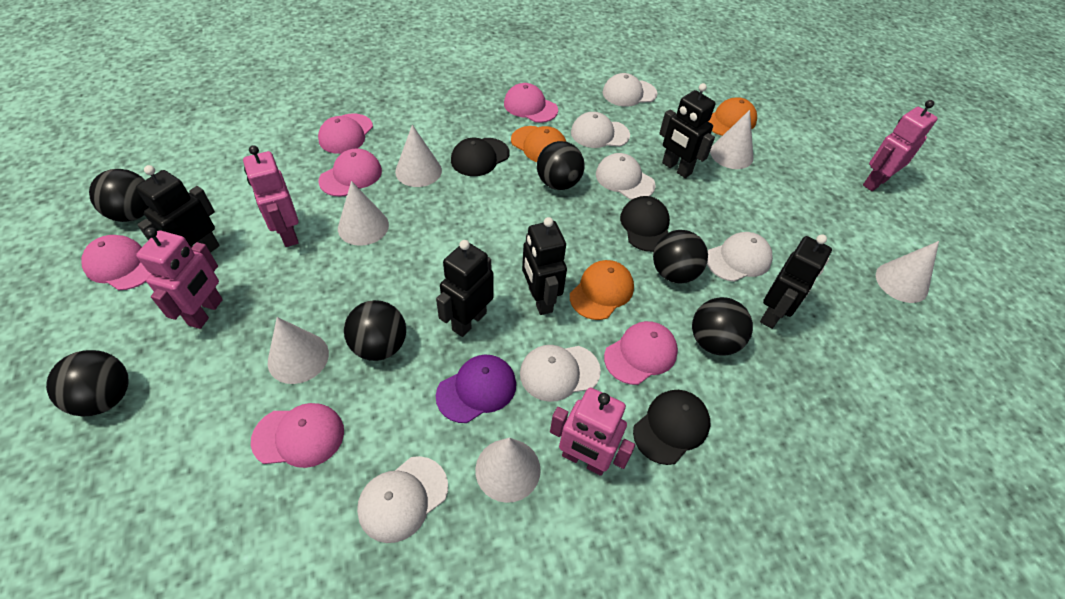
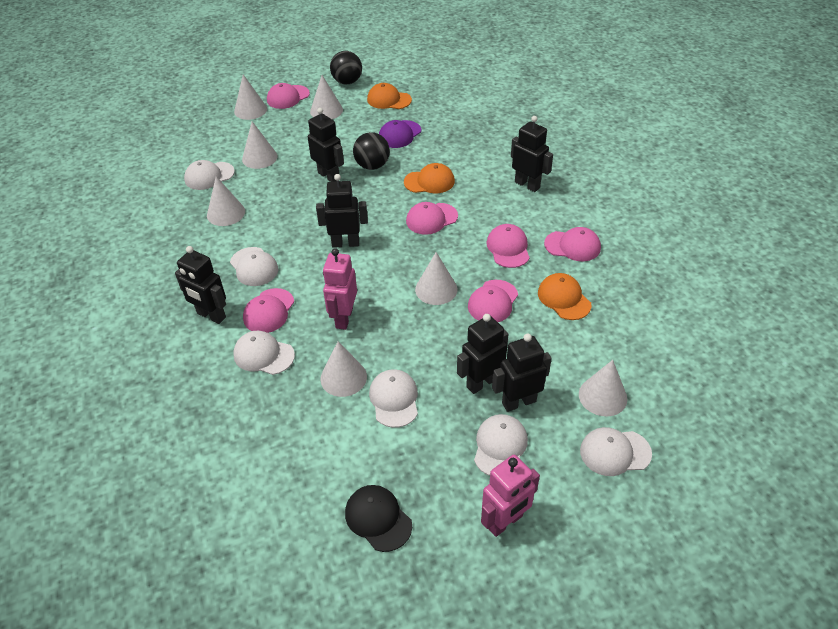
black ball: 6 -> 2
black cap: 3 -> 1
black robot: 5 -> 6
pink robot: 4 -> 2
white cone: 6 -> 7

